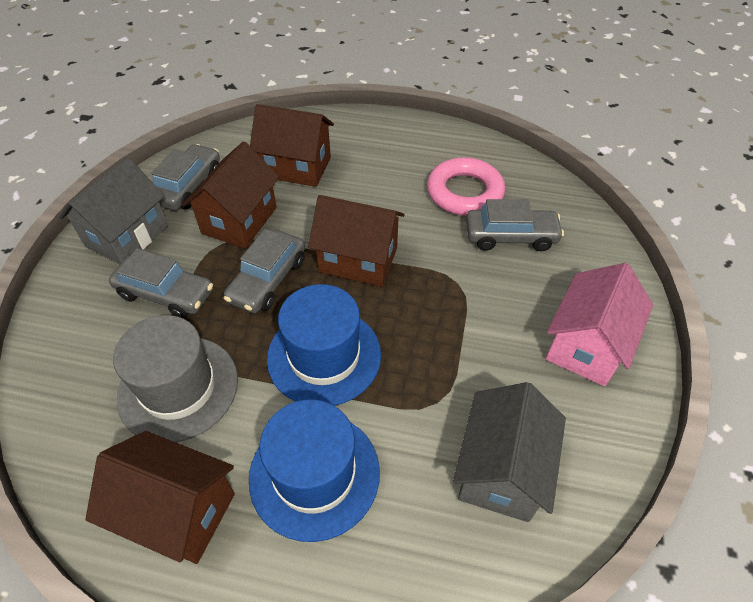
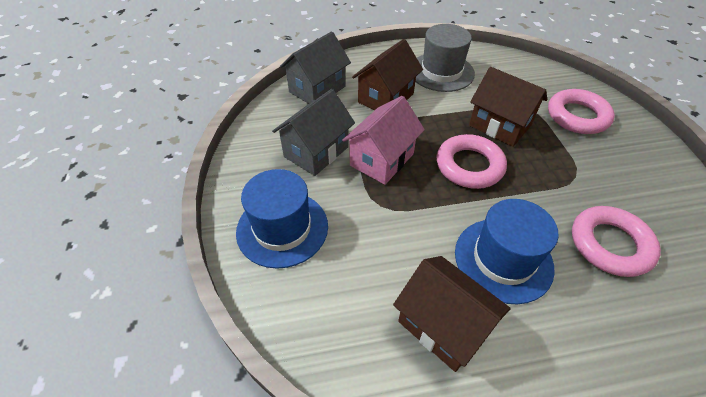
brown house: 4 -> 3
grey car: 4 -> 0
pink ring: 1 -> 3

